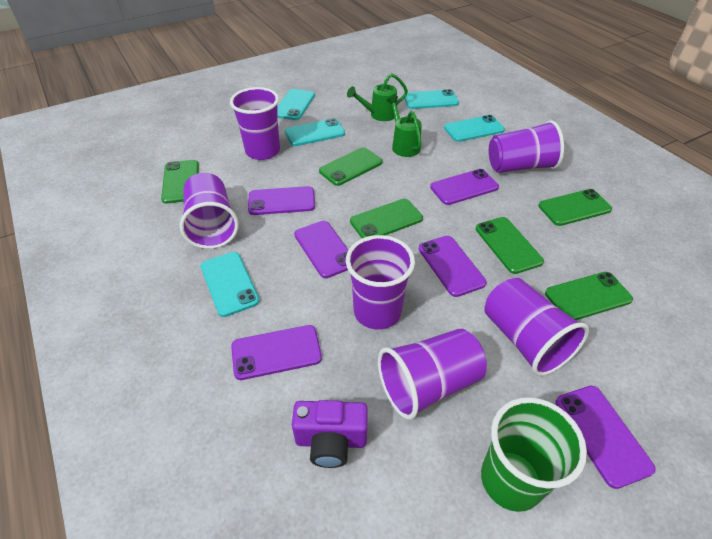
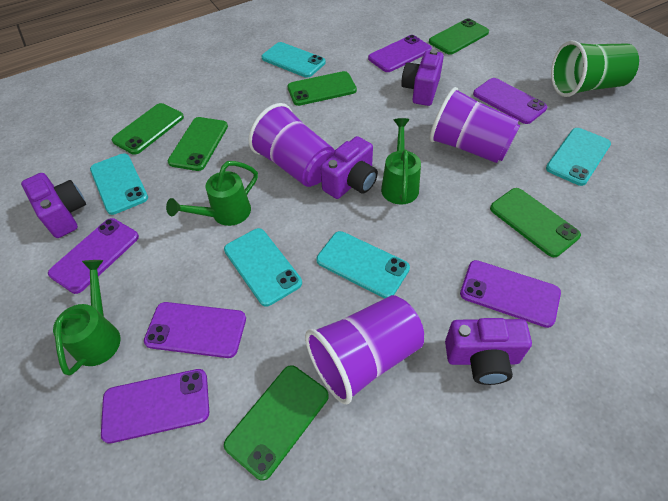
green watering can: 2 -> 3
purple camera: 1 -> 4
purple cup: 6 -> 3

